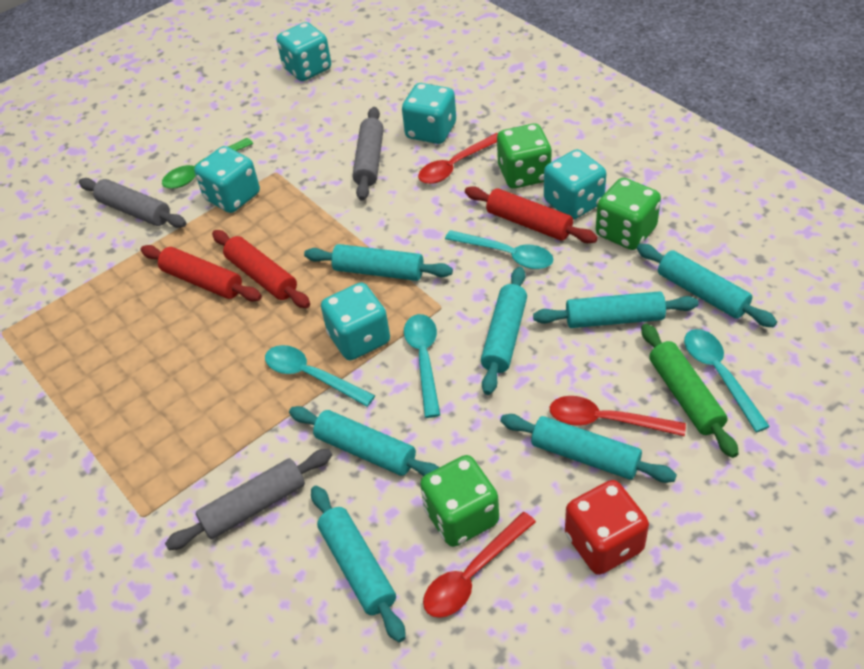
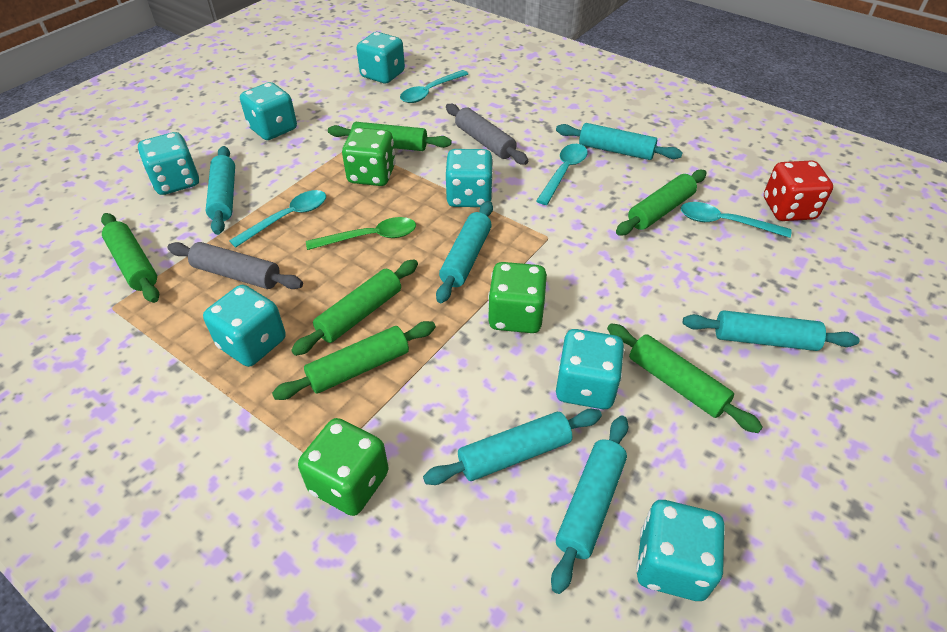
green rolling pin: 1 -> 6
grey rolling pin: 3 -> 2
red rolling pin: 3 -> 0
red spoon: 3 -> 0
turquoise dice: 5 -> 7
turquoise rolling pin: 7 -> 6

